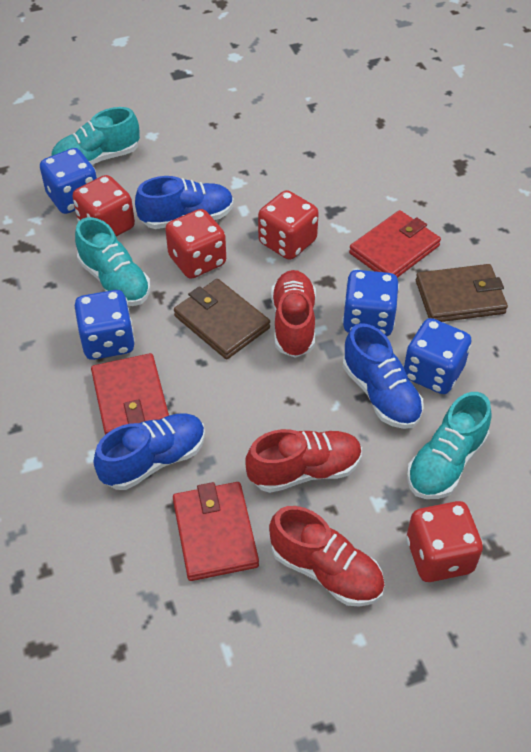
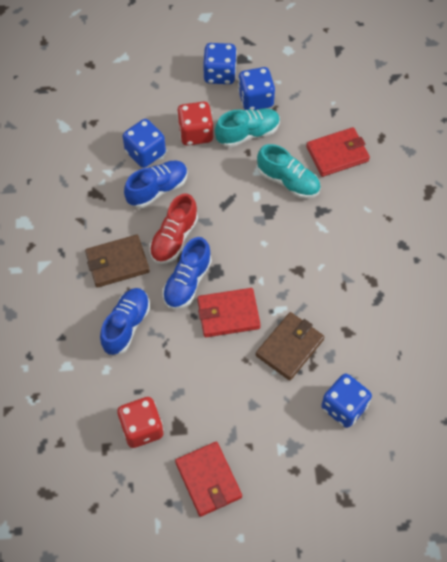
red dice: 4 -> 2
red shoe: 3 -> 1
turquoise shoe: 3 -> 2

